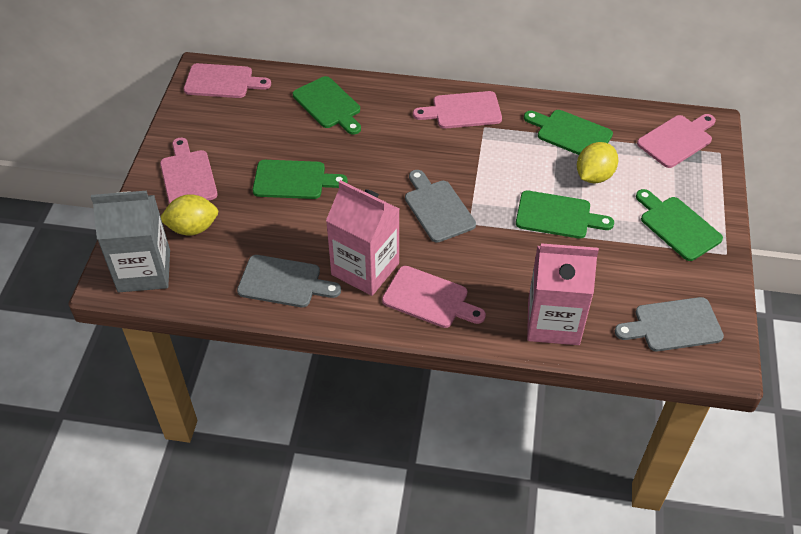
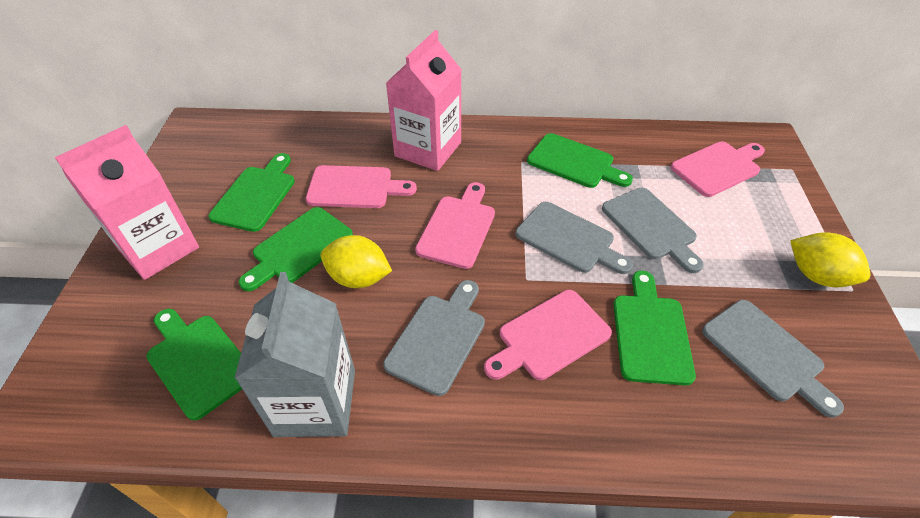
grey cutting board: 3 -> 4
pink cutting board: 5 -> 4

